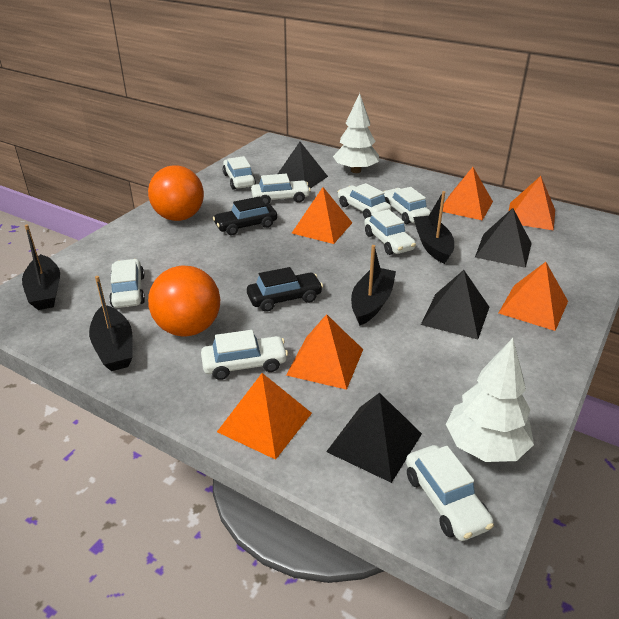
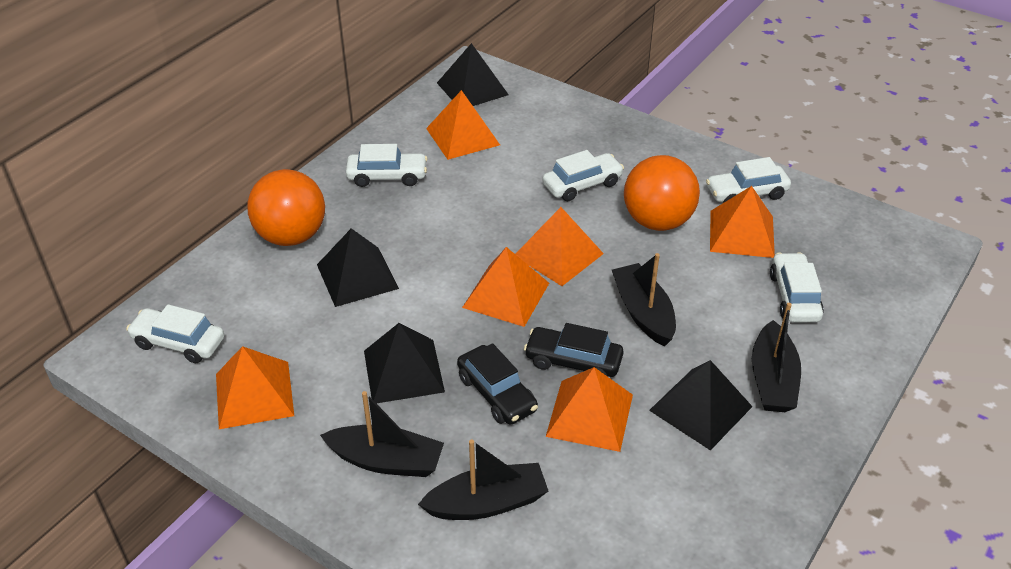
white car: 8 -> 5
white tree: 2 -> 0

